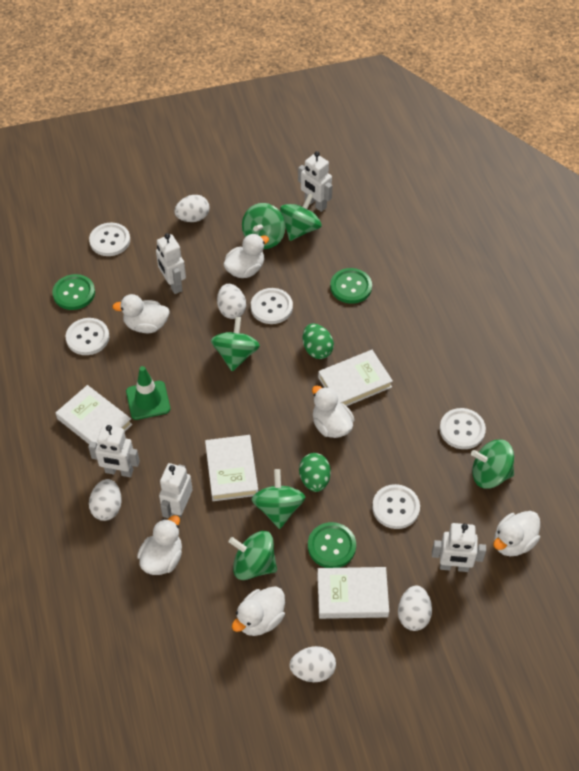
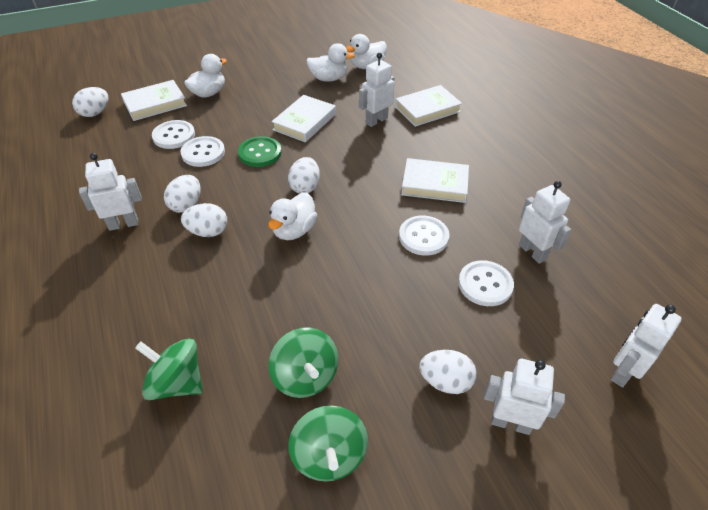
green button: 3 -> 1
green egg: 2 -> 0
green spinning top: 6 -> 3
green traffic cone: 1 -> 0
white button: 5 -> 4
white duck: 6 -> 4

